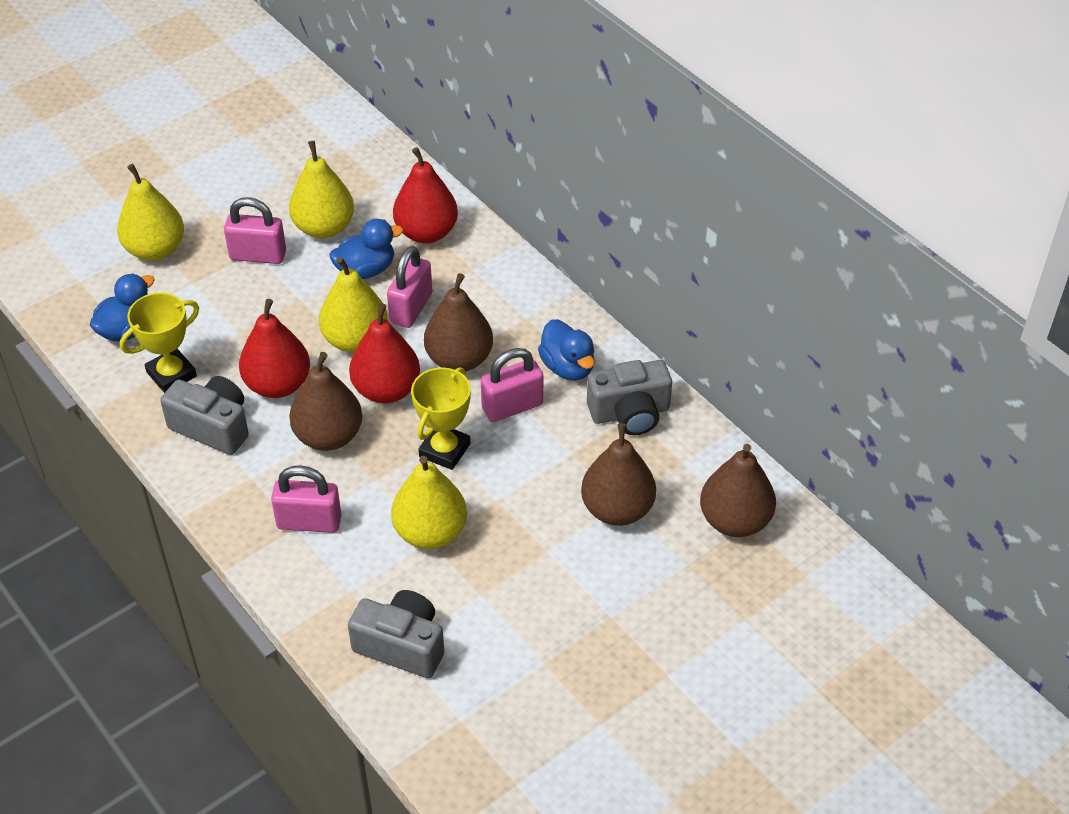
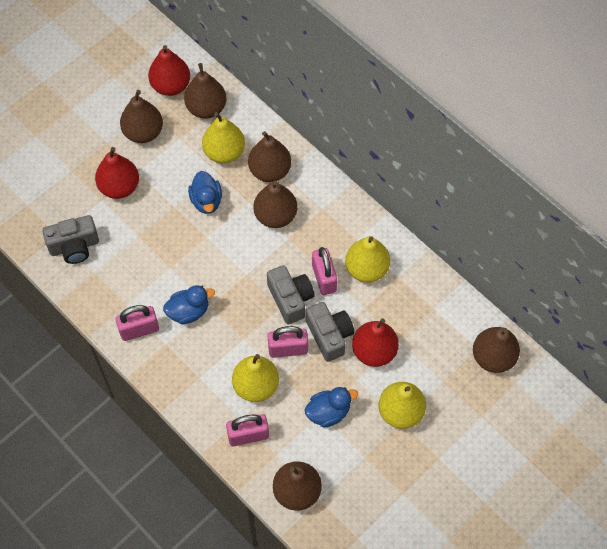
brown pear: 4 -> 6
yellow trophy: 2 -> 0

